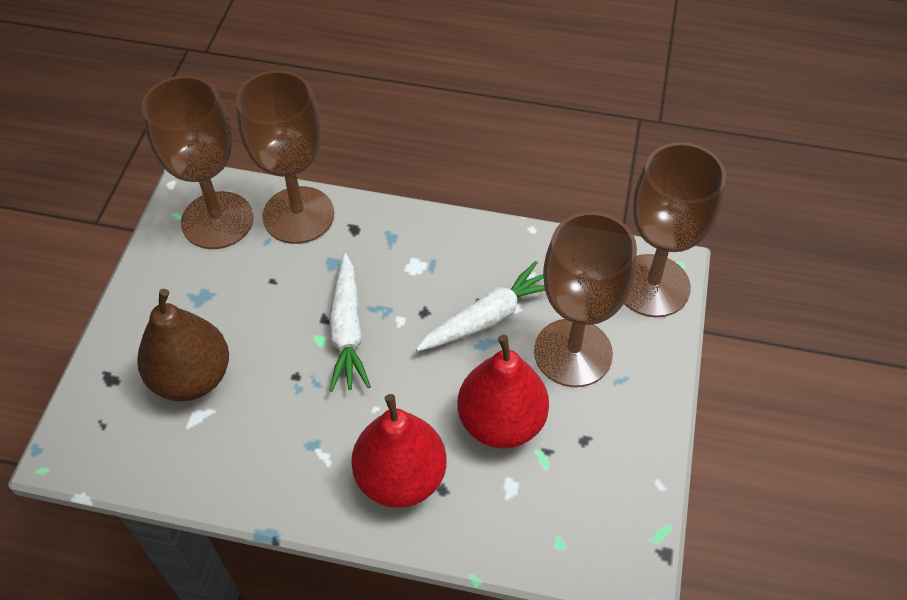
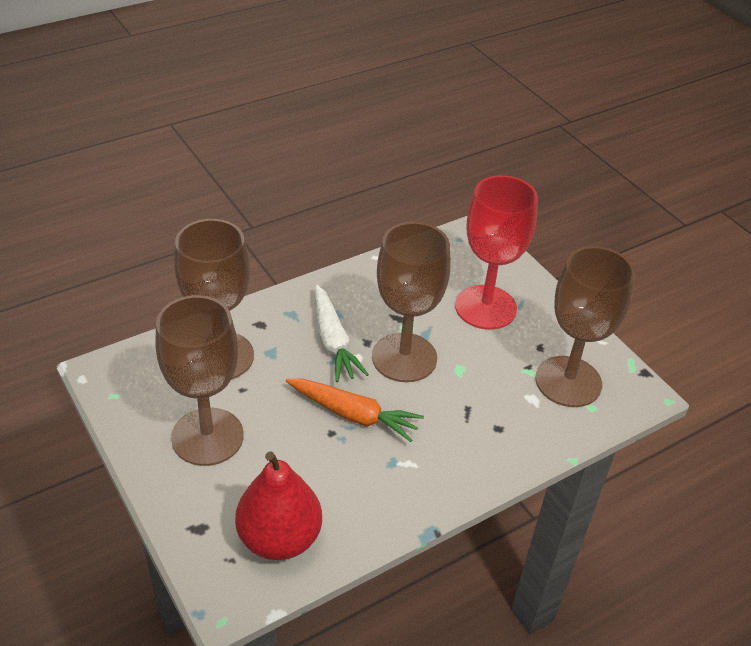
brown pear: 1 -> 0
orange carrot: 0 -> 1
red goblet: 0 -> 1
red pear: 2 -> 1
white carrot: 2 -> 1

